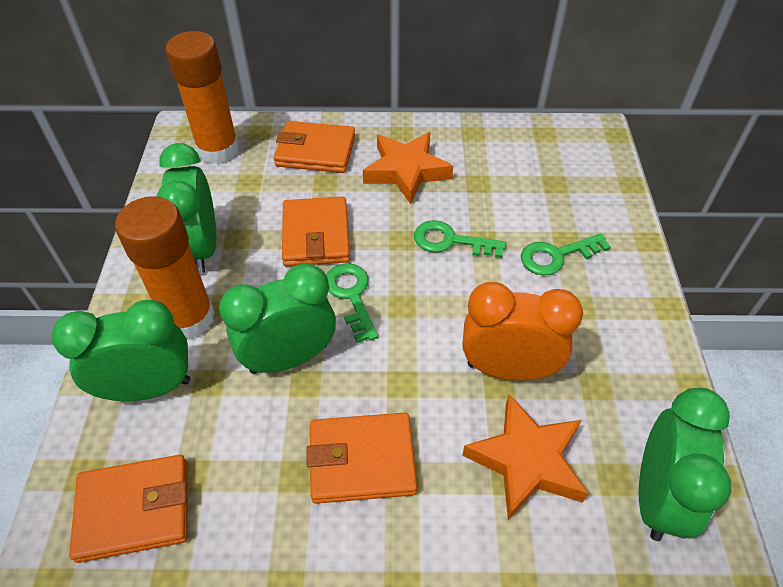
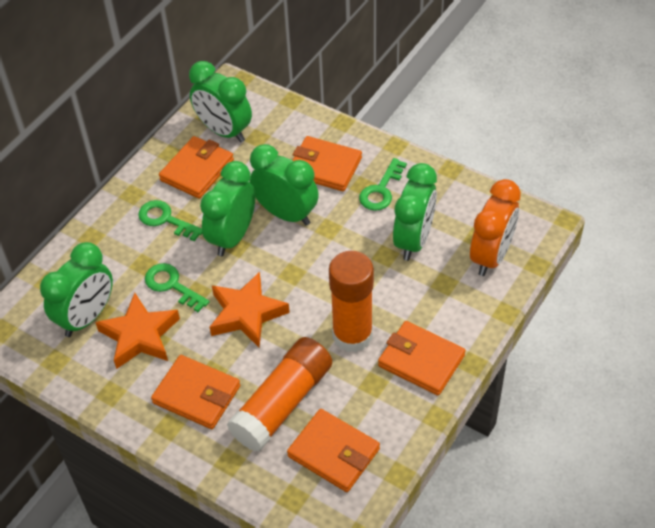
green clock: 4 -> 5
orange wallet: 4 -> 5

